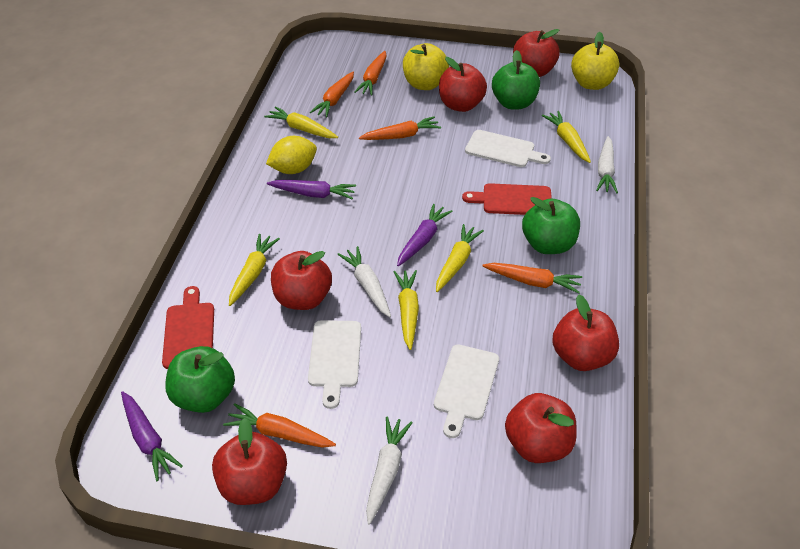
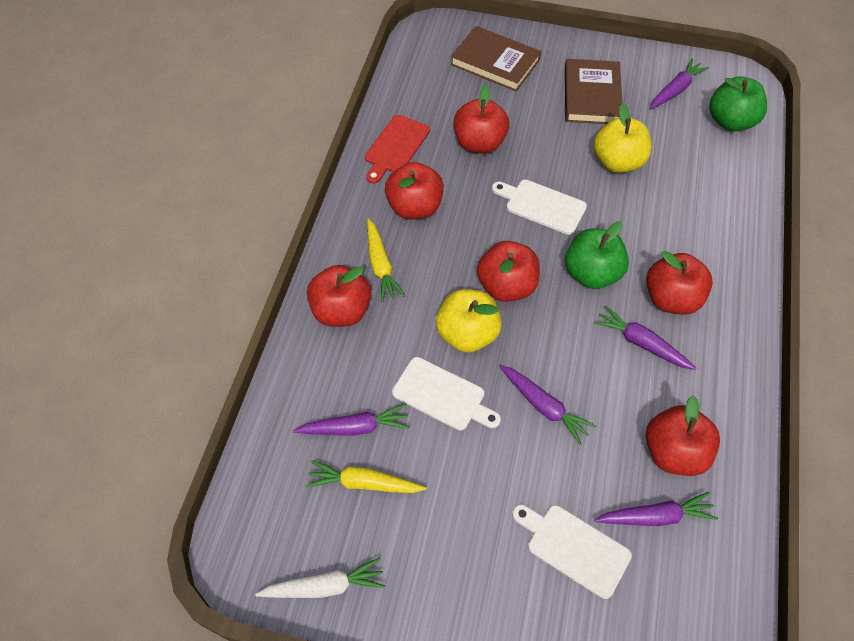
brown book: 0 -> 2
green apple: 3 -> 2
orange carrot: 5 -> 0
purple carrot: 3 -> 5
red cutting board: 2 -> 1
white carrot: 3 -> 1
yellow carrot: 5 -> 2
yellow lemon: 1 -> 0

